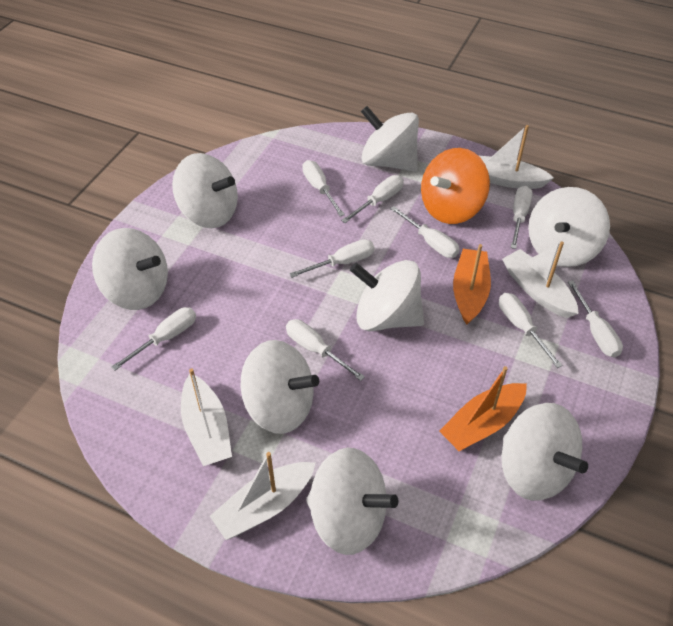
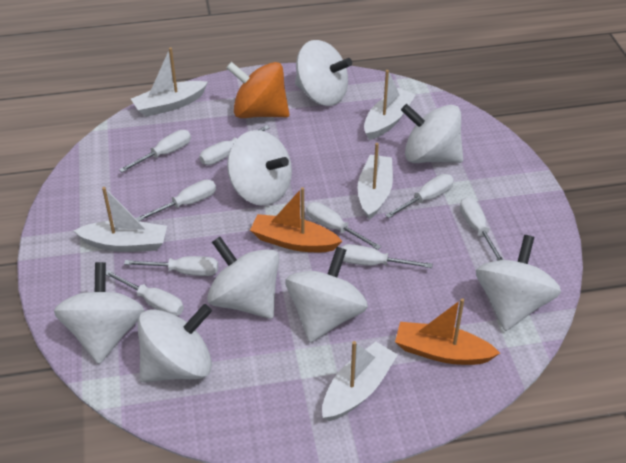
white boat: 4 -> 5

